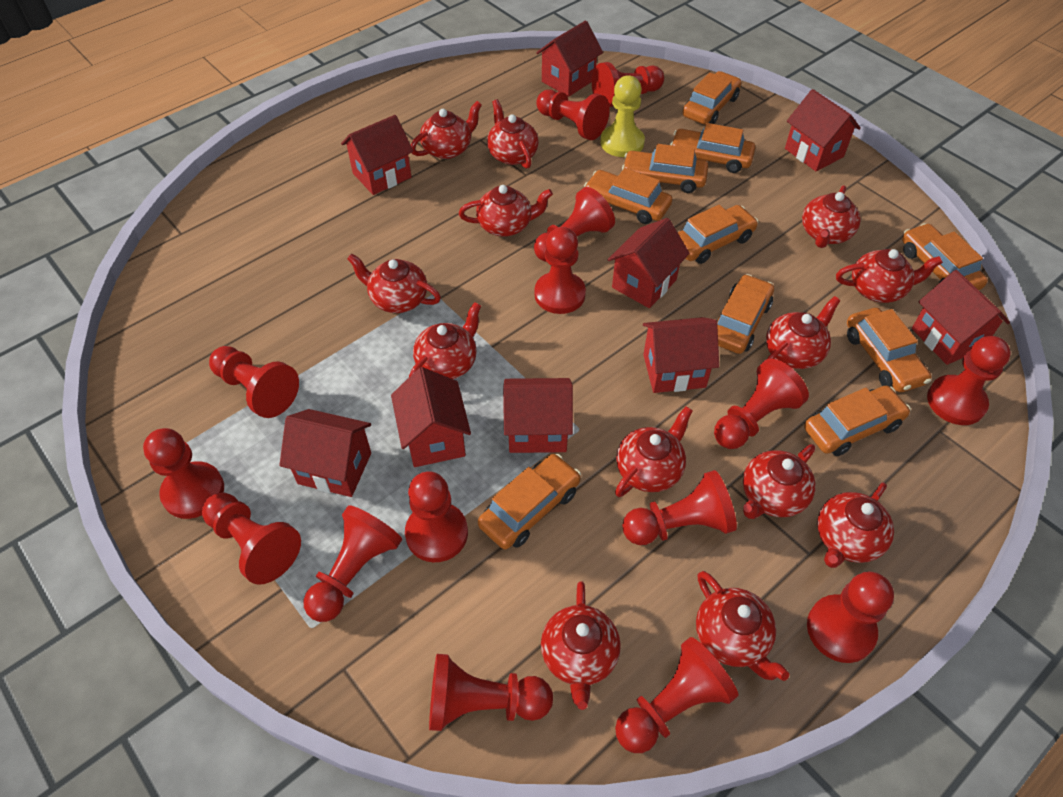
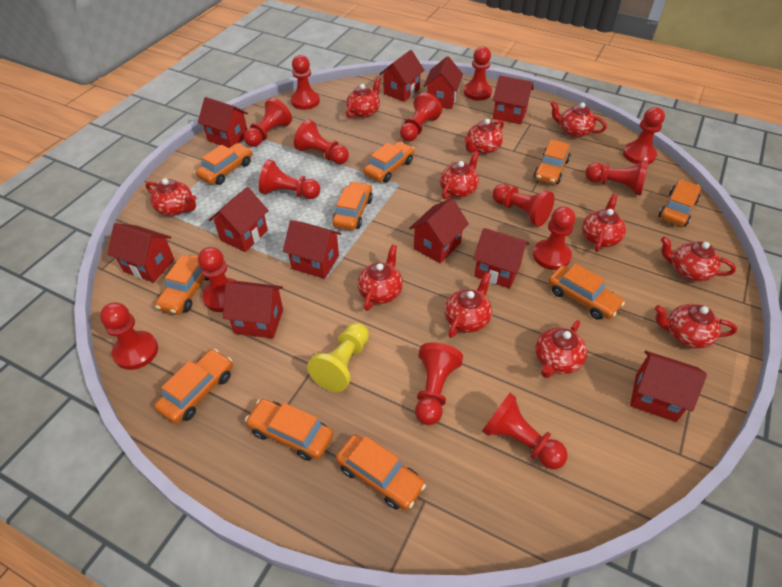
red house: 9 -> 11
red pawn: 15 -> 14
red teapot: 13 -> 11

